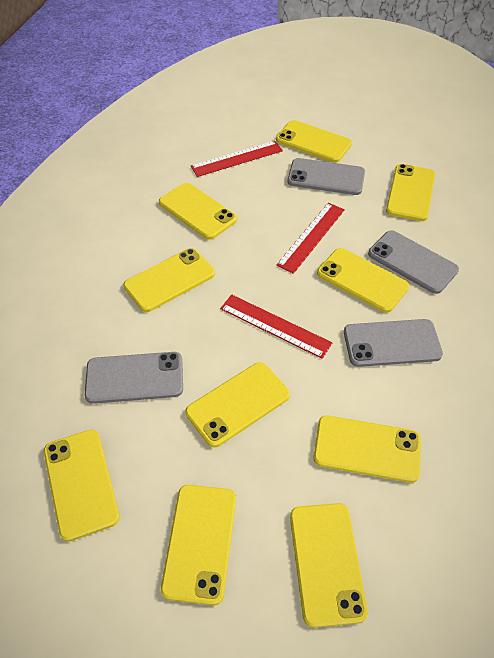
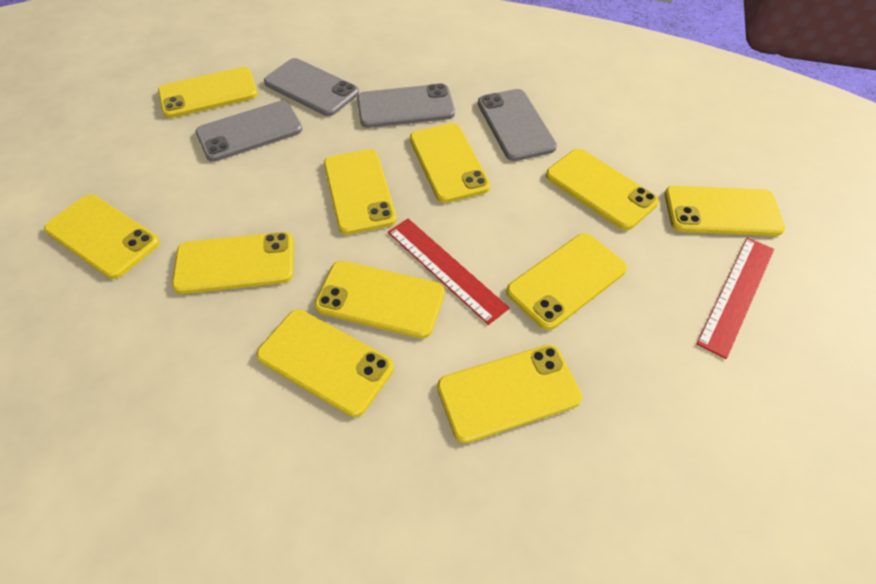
red ruler: 3 -> 2
yellow phone: 10 -> 11

